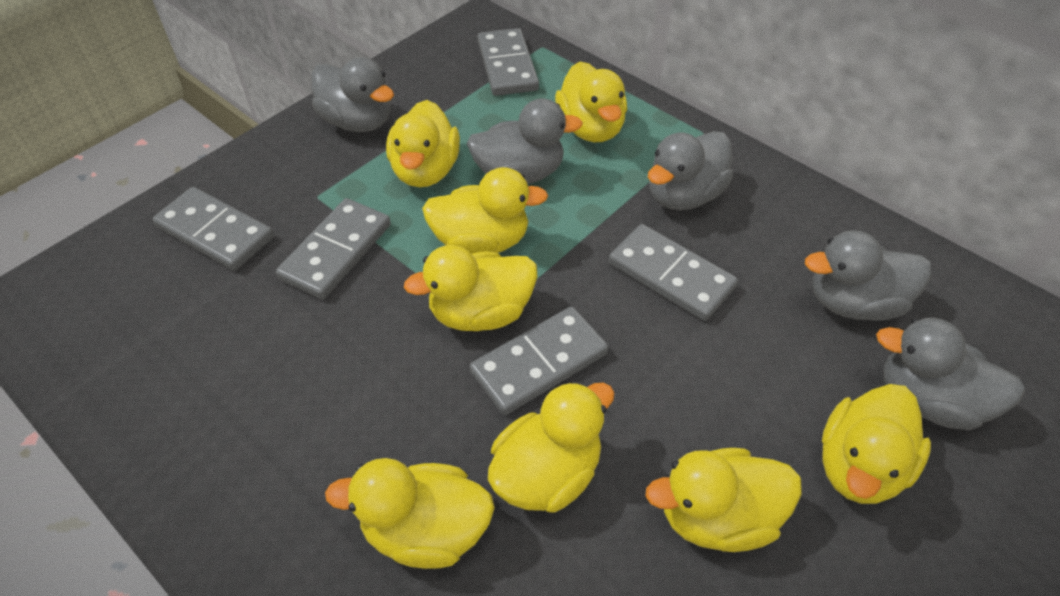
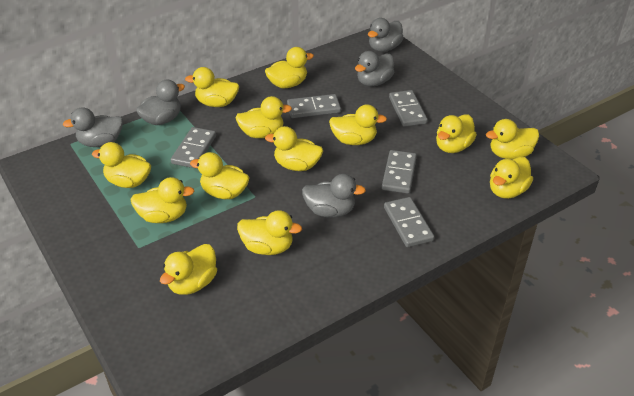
yellow duck: 8 -> 13

